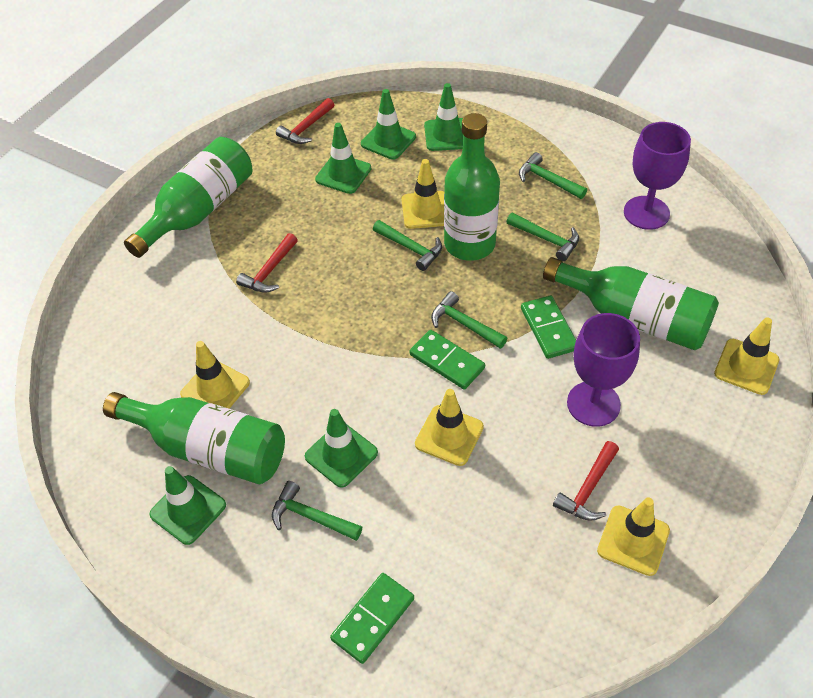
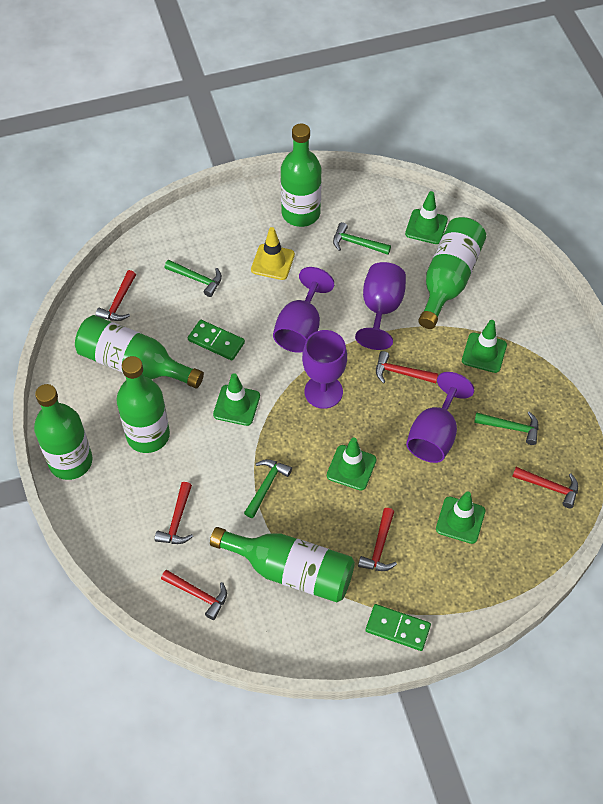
green bottle: 4 -> 6
green domino: 3 -> 2
green hammer: 5 -> 4
purple goblet: 2 -> 4
red hammer: 3 -> 6
yellow traffic cone: 5 -> 1

